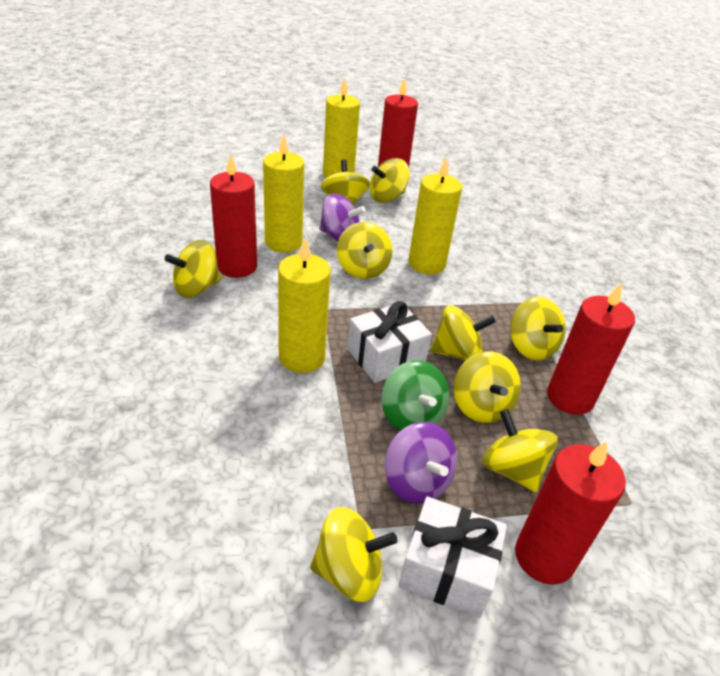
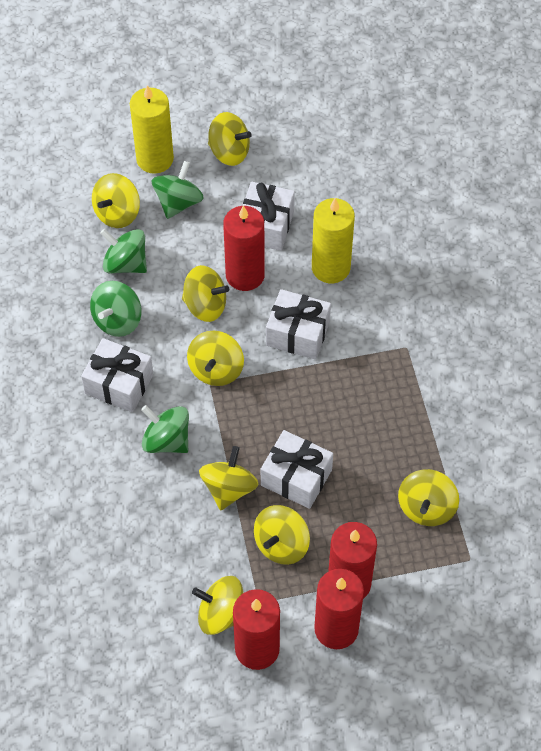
green spinning top: 1 -> 4
purple spinning top: 2 -> 0
white gift: 2 -> 4
yellow candle: 4 -> 2
yellow spinning top: 9 -> 8

